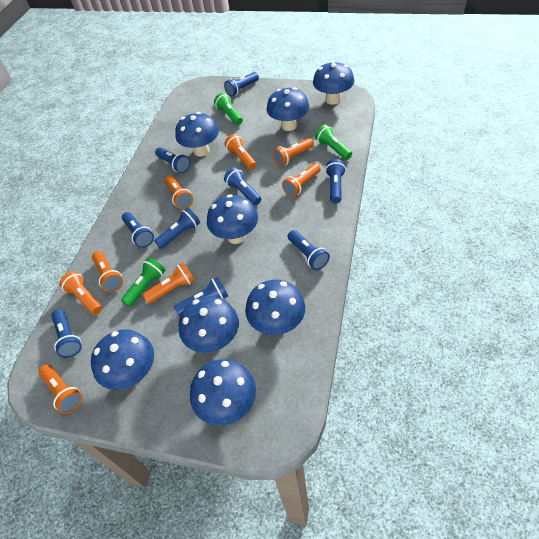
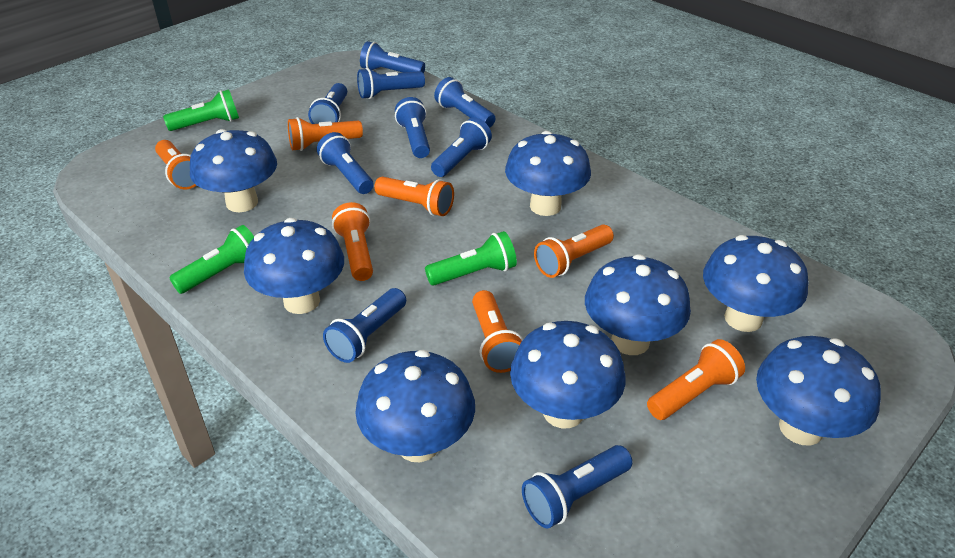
orange flashlight: 8 -> 7

